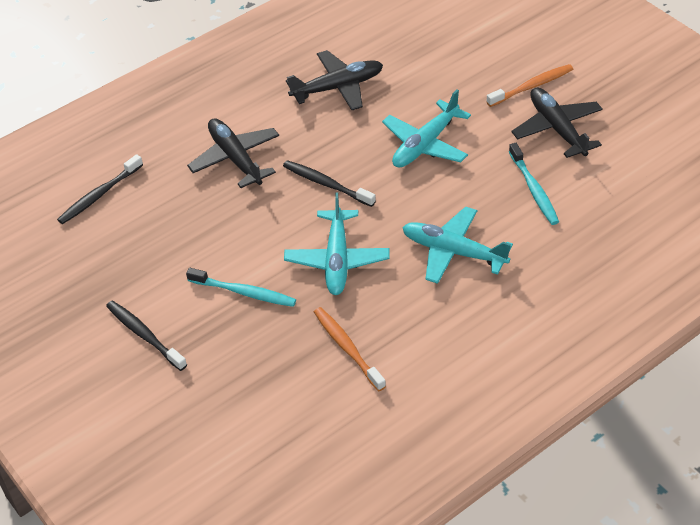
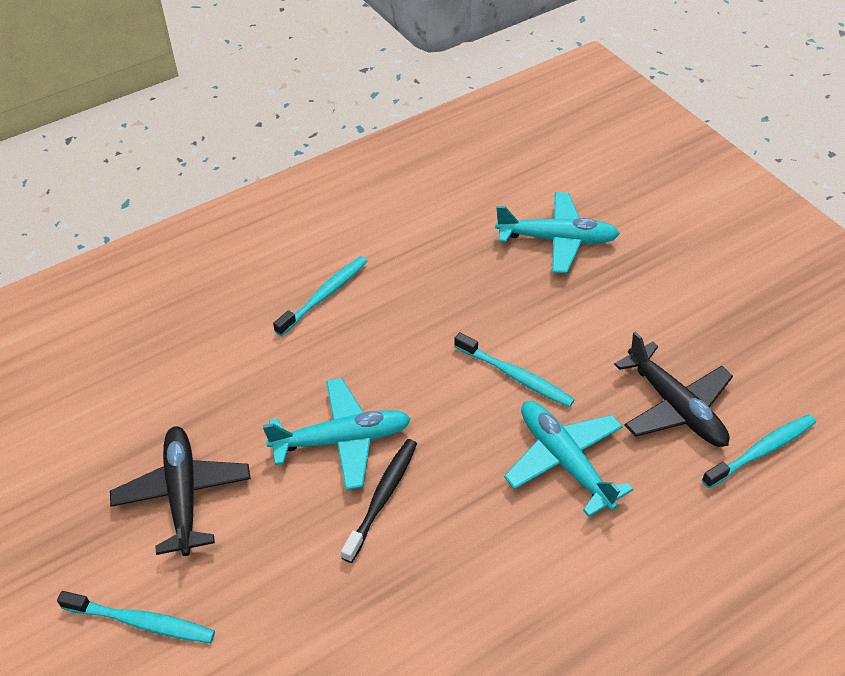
black plane: 3 -> 2
black toothbrush: 3 -> 1
orange toothbrush: 2 -> 0
turquoise toothbrush: 2 -> 4

